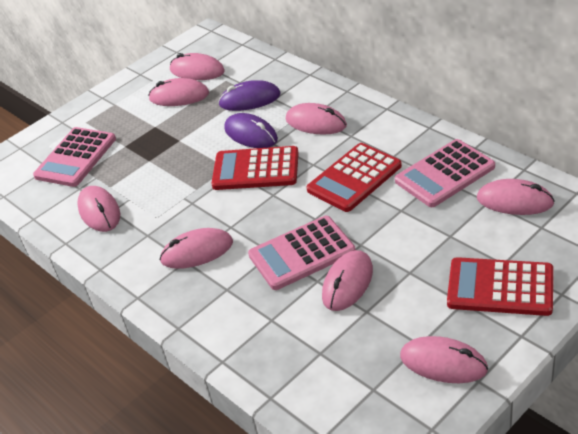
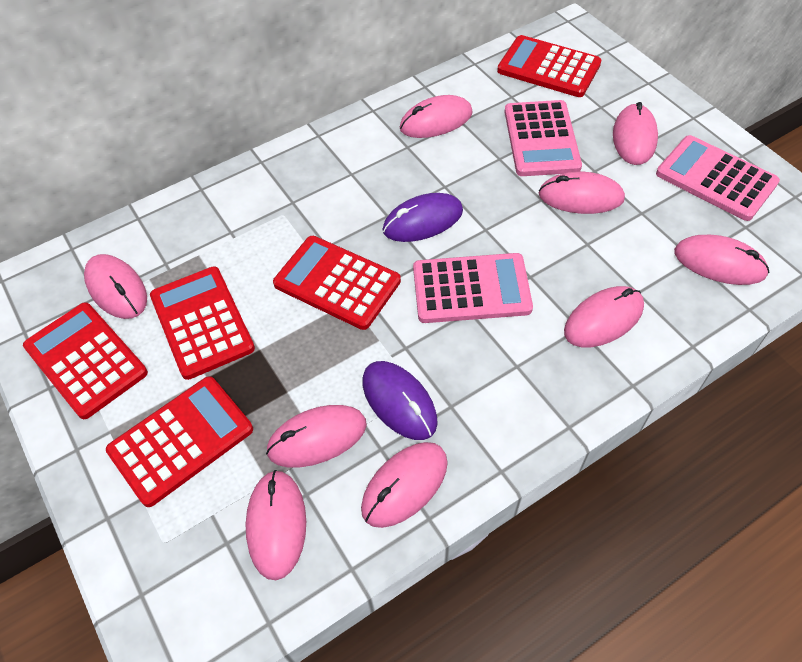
pink mouse: 8 -> 9
red calculator: 3 -> 5

